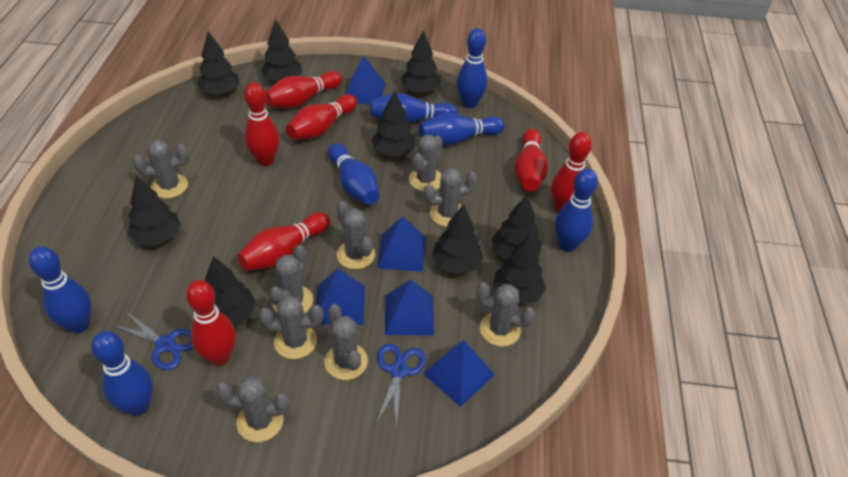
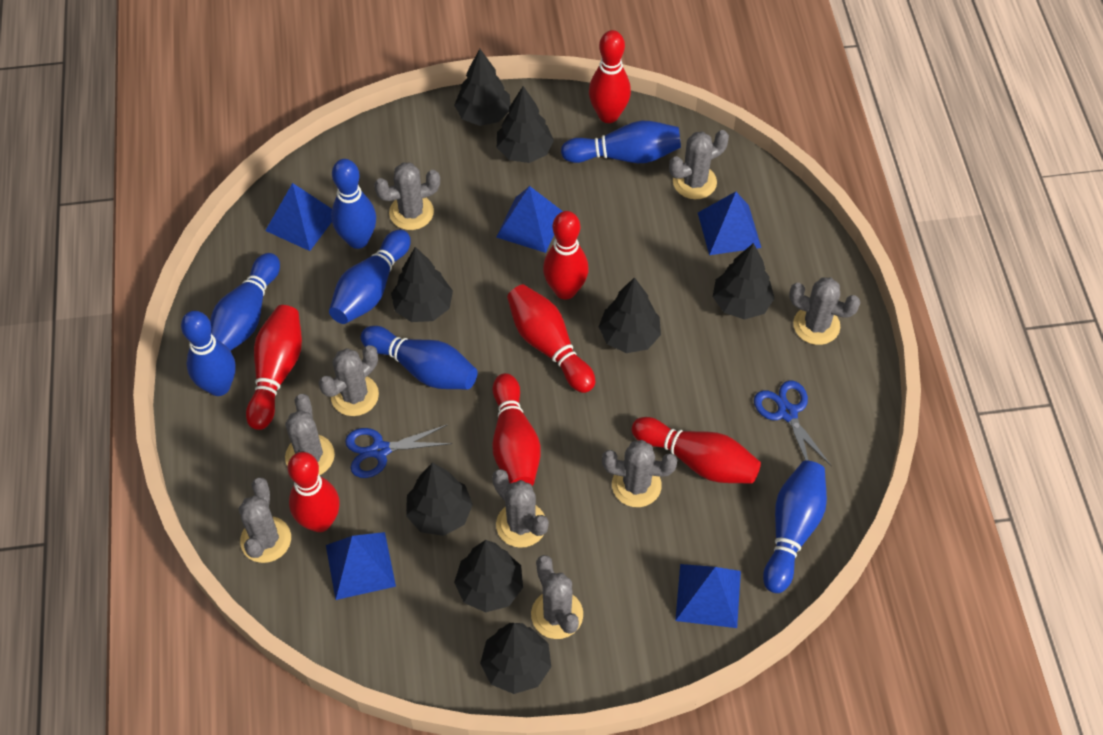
black tree: 9 -> 8

